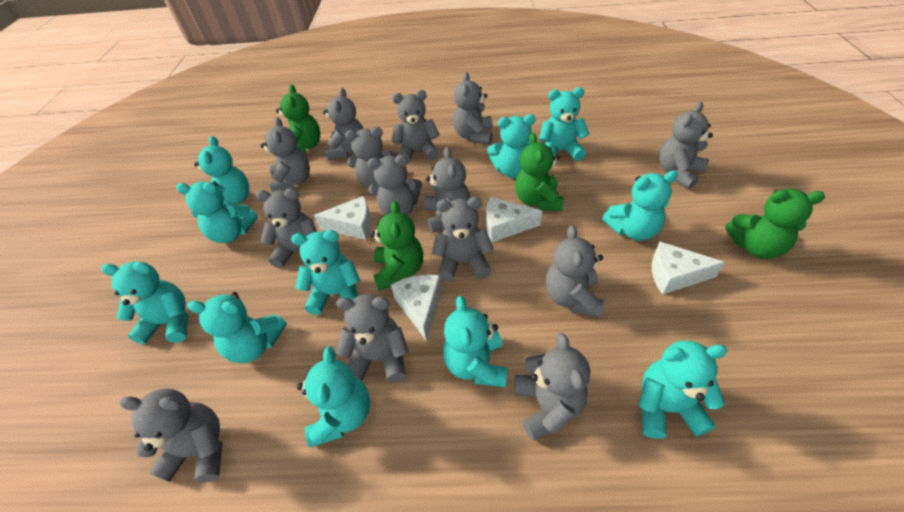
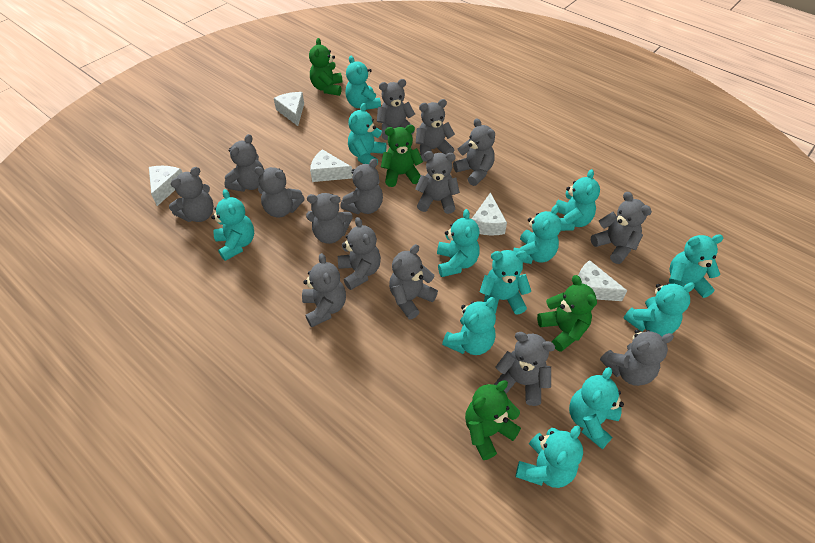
grey teddy bear: 14 -> 15
turquoise teddy bear: 11 -> 12
white cheese: 4 -> 5

